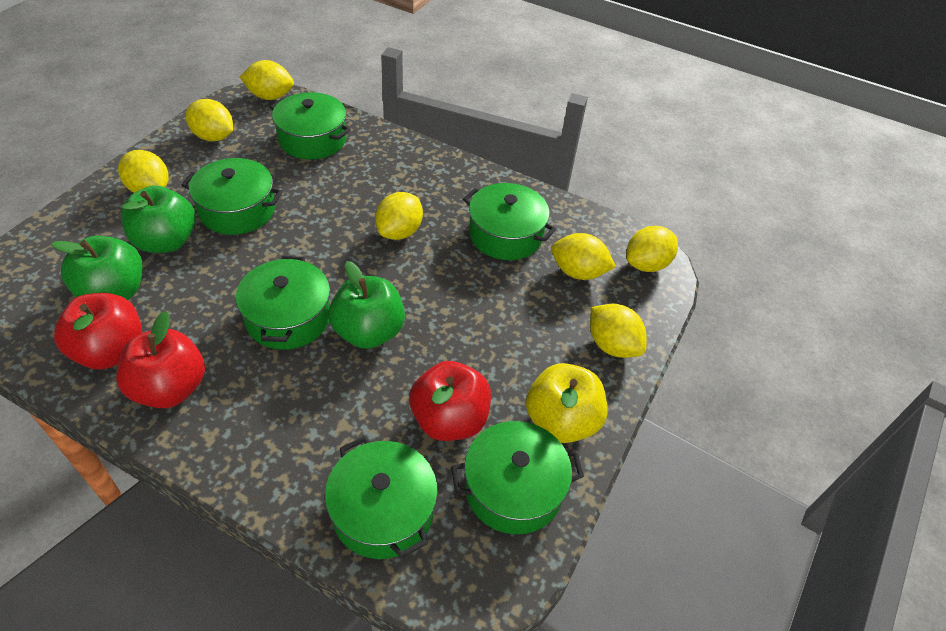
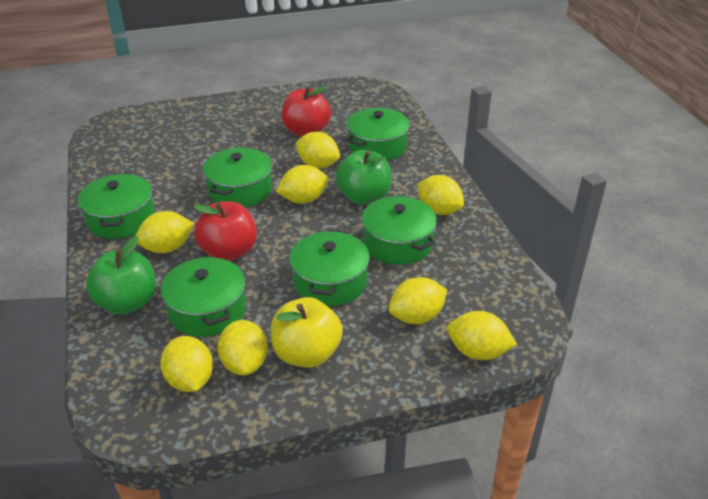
green apple: 3 -> 2
red apple: 3 -> 2
yellow lemon: 7 -> 8

